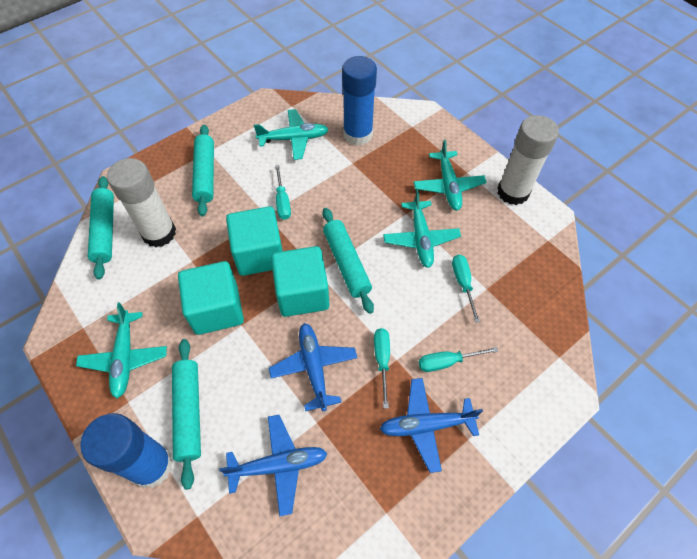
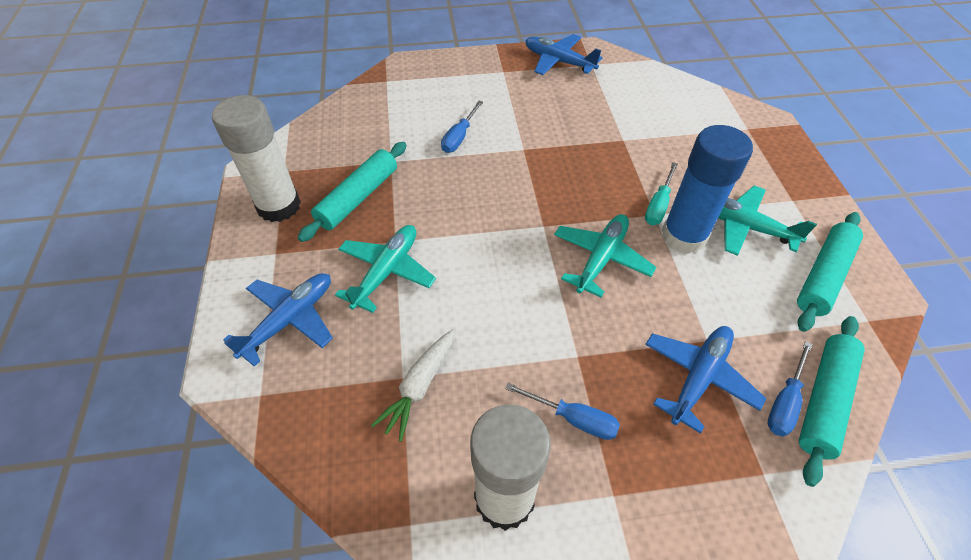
blue glue stick: 2 -> 1
blue screwdriver: 0 -> 3
turquoise cube: 3 -> 0
turquoise plane: 4 -> 3
turquoise rolling pin: 4 -> 3
turquoise screwdriver: 4 -> 1
white carrot: 0 -> 1

